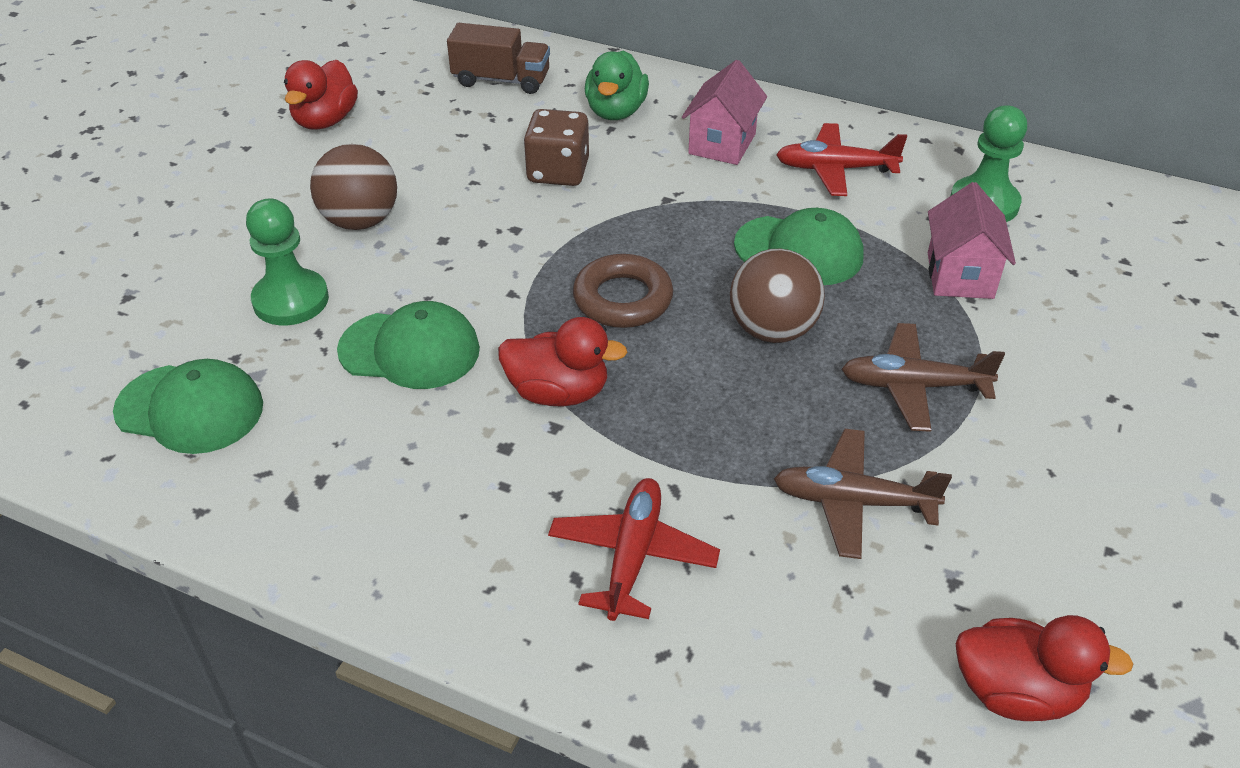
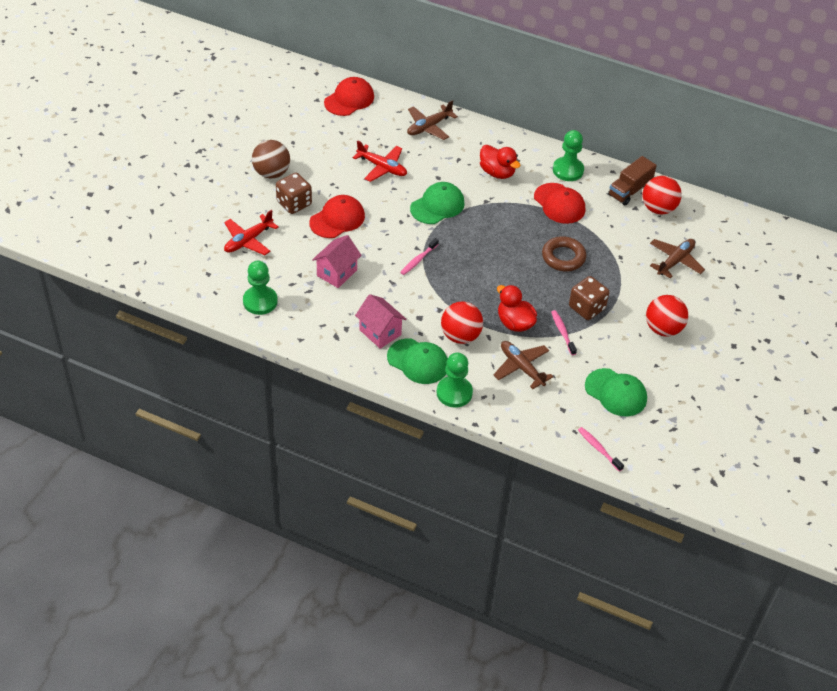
brown ball: 2 -> 1
brown dice: 1 -> 2
brown plane: 2 -> 3
green duck: 1 -> 0
green pawn: 2 -> 3
pink toothbrush: 0 -> 3
red ball: 0 -> 3
red cap: 0 -> 3
red duck: 3 -> 2

